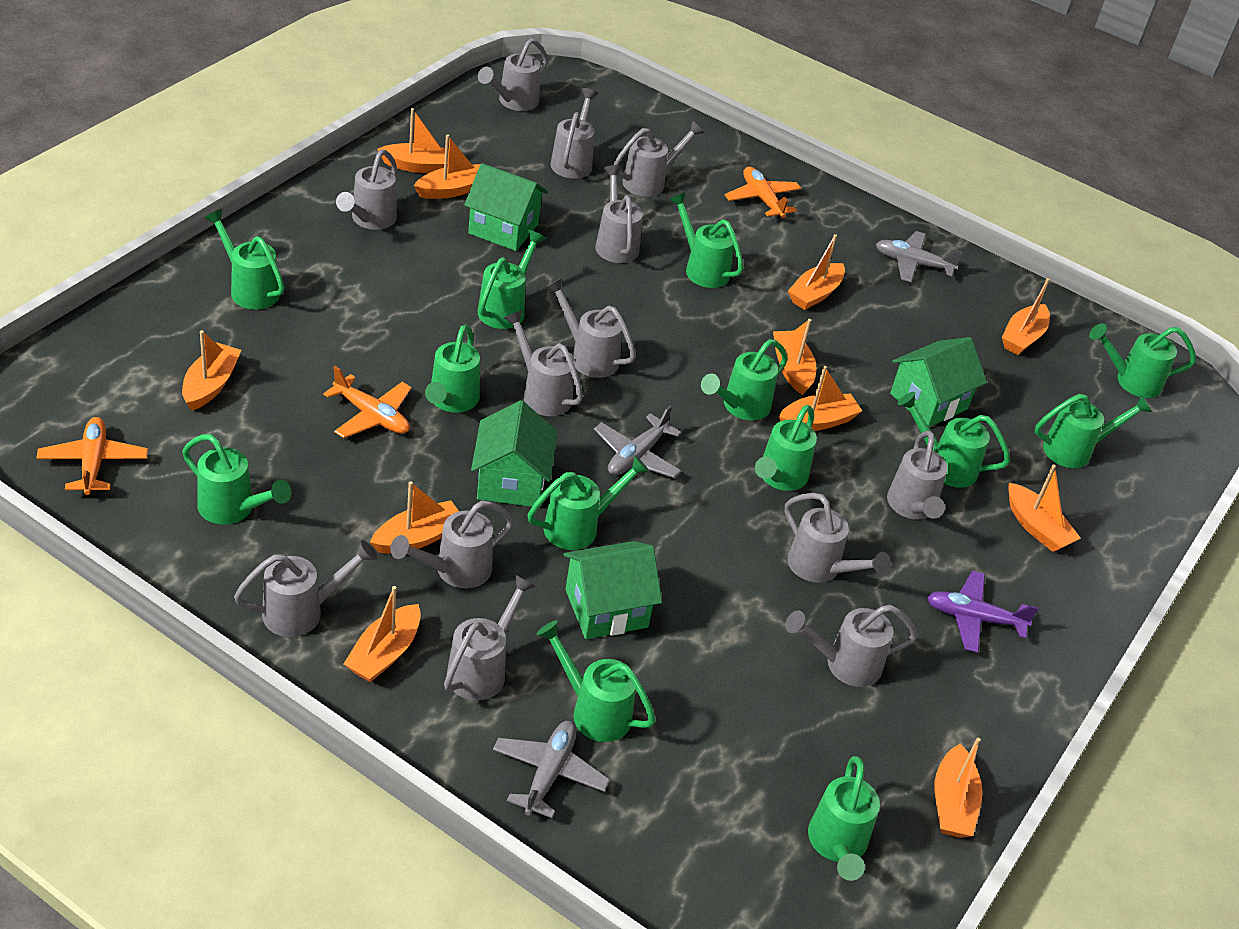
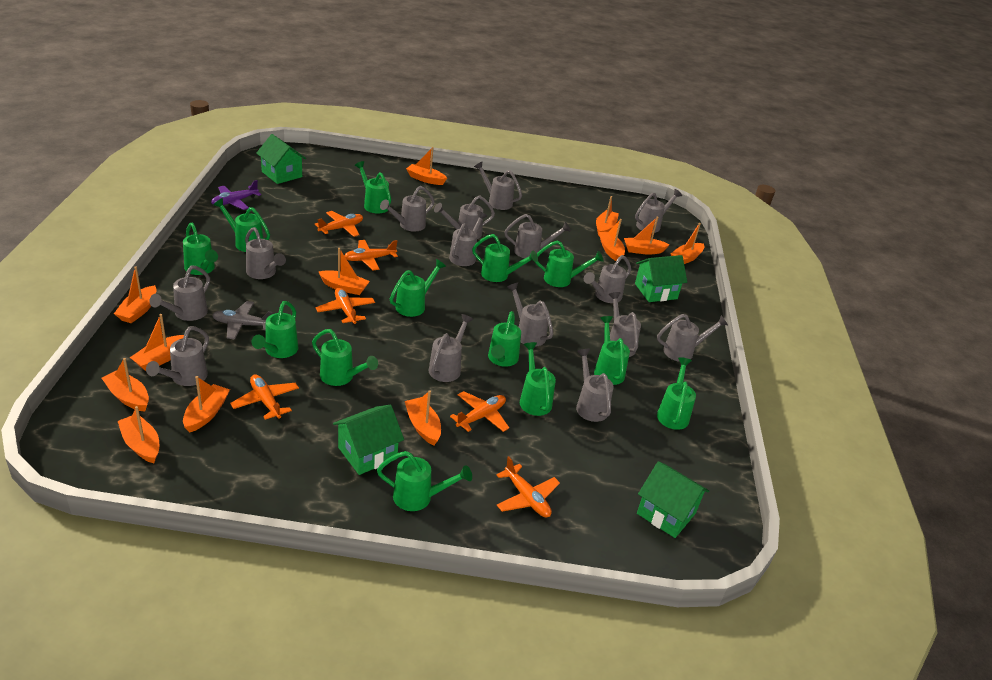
grey plane: 3 -> 1
grey watering can: 13 -> 15
orange boat: 11 -> 12
orange plane: 3 -> 6

